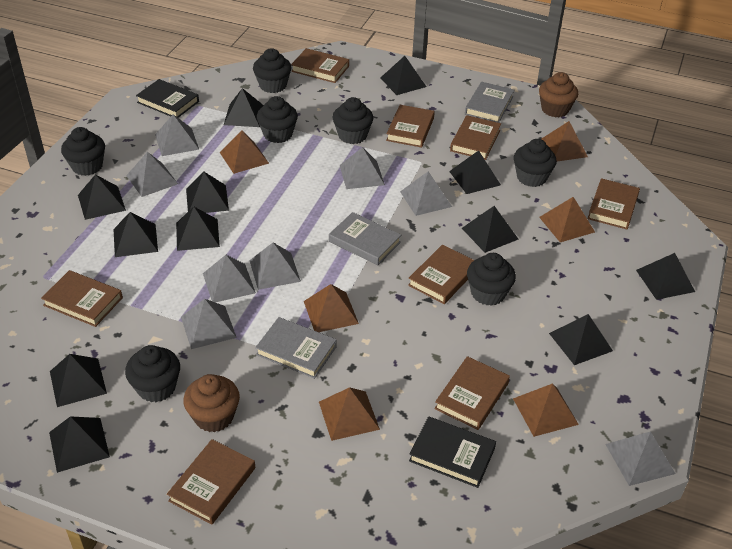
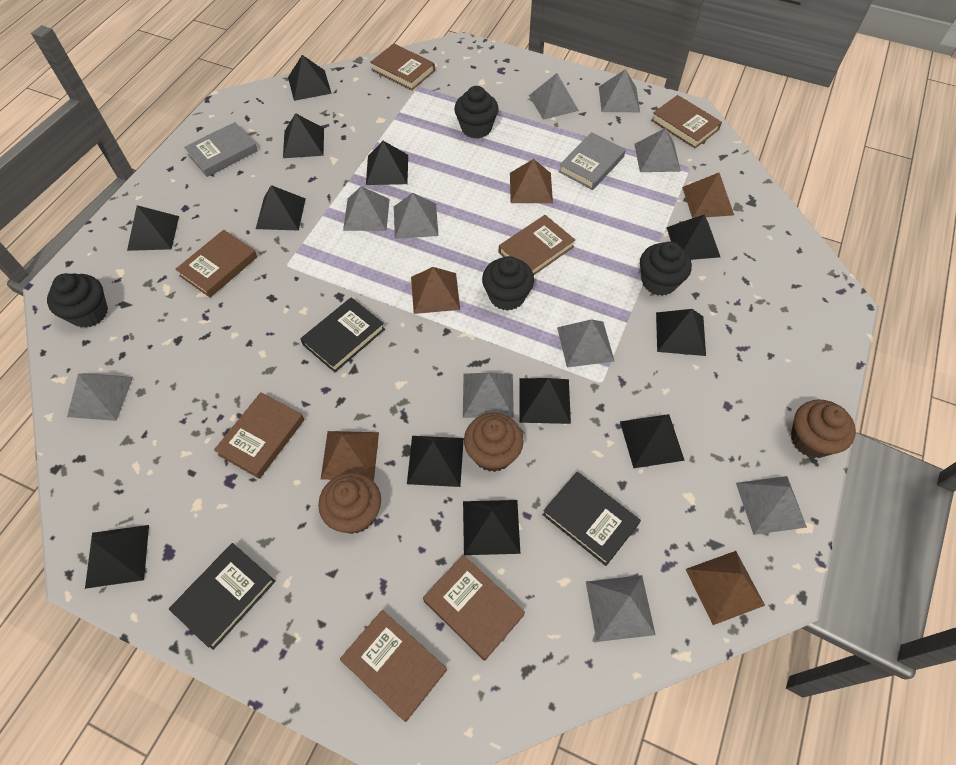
black book: 2 -> 3
black cupcake: 7 -> 4
brown book: 8 -> 7
brown cupcake: 2 -> 3
brown pyramid: 6 -> 5
grey book: 3 -> 2
grey pyramid: 8 -> 10

